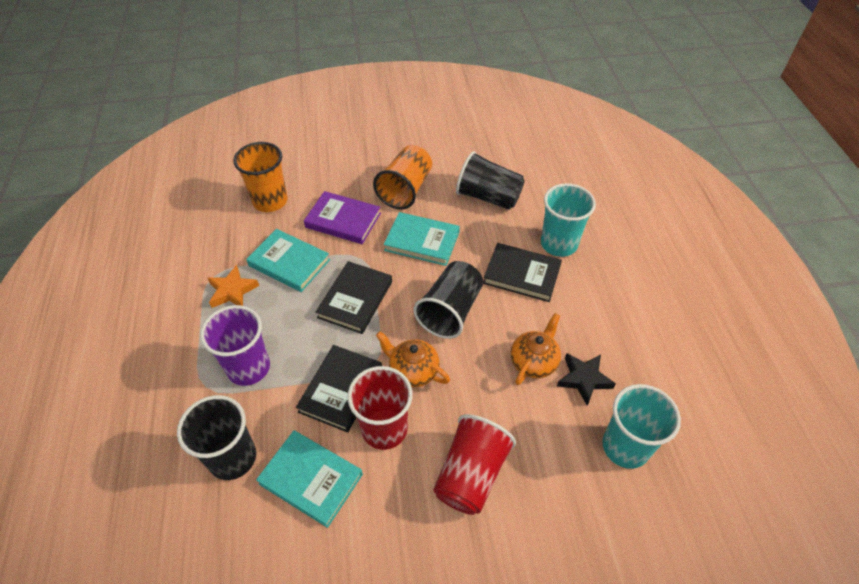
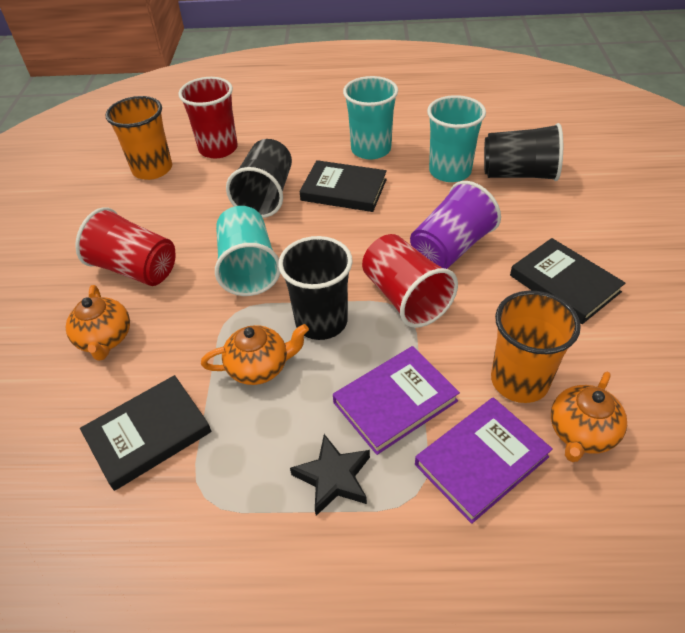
orange star: 1 -> 0
orange teapot: 2 -> 3
purple book: 1 -> 2
red cup: 2 -> 3
turquoise book: 3 -> 0
turquoise cup: 2 -> 3

